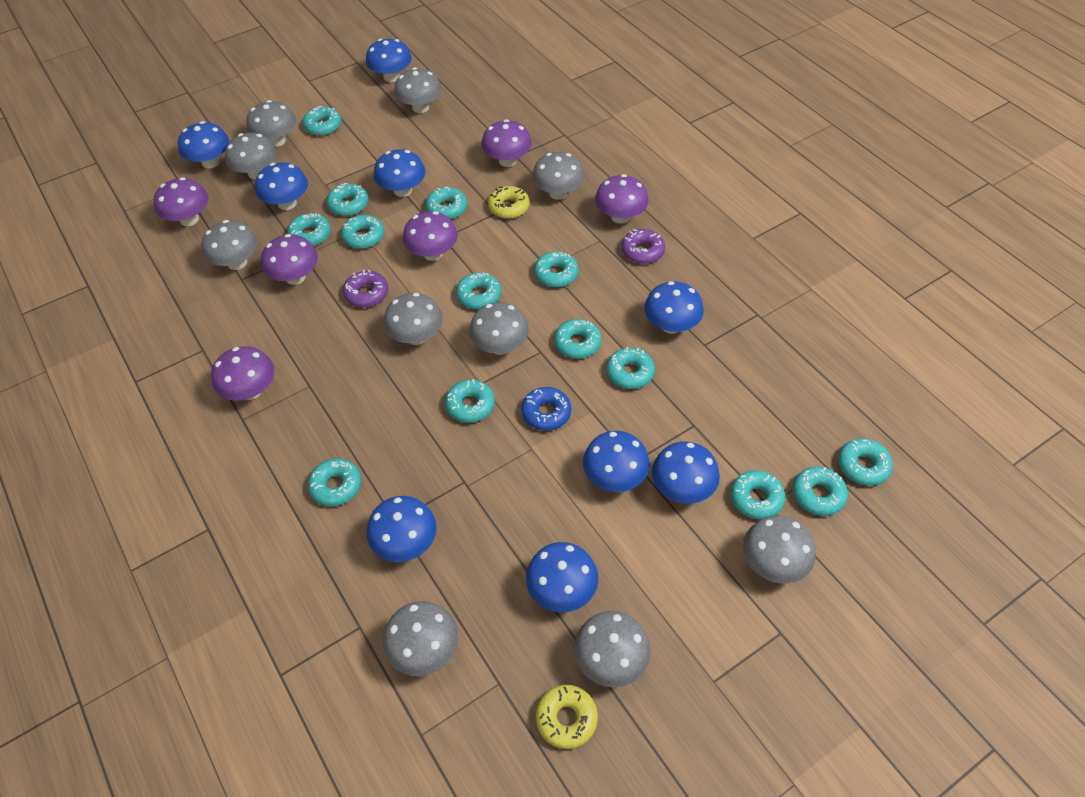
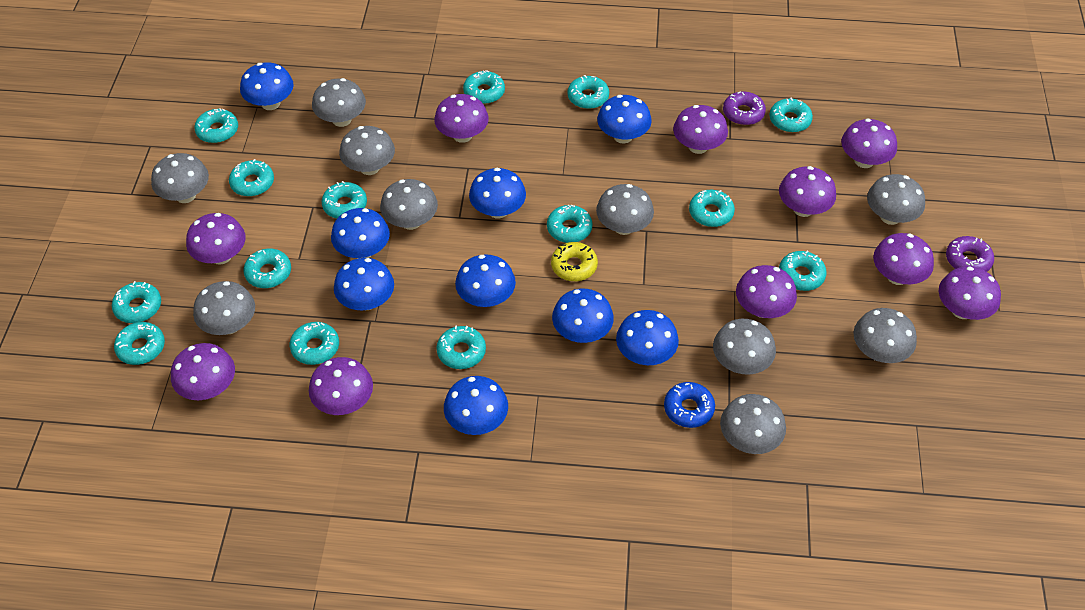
purple mushroom: 6 -> 10
yellow donut: 2 -> 1

